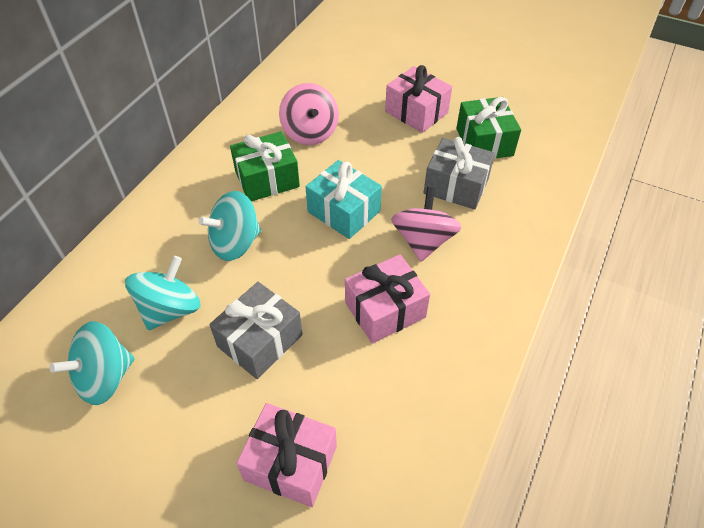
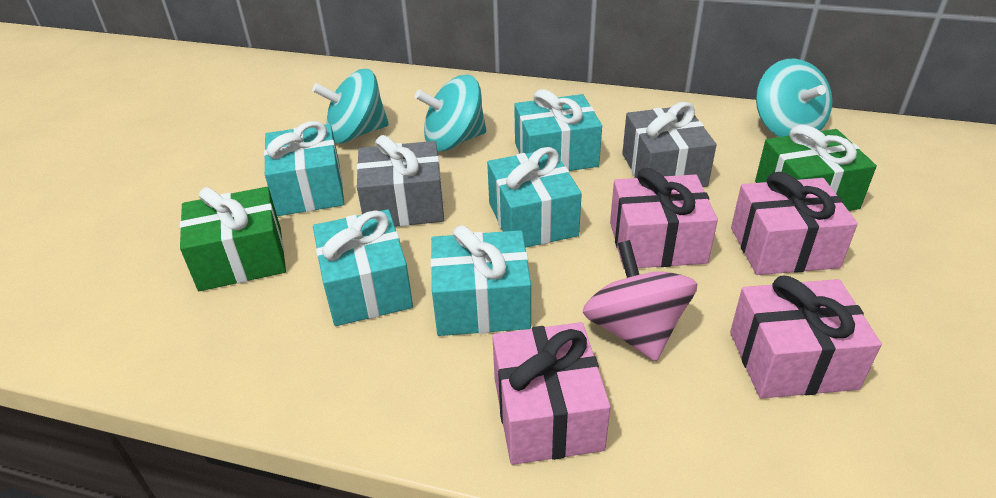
pink gift: 3 -> 4
pink spinning top: 2 -> 1
turquoise gift: 1 -> 5

